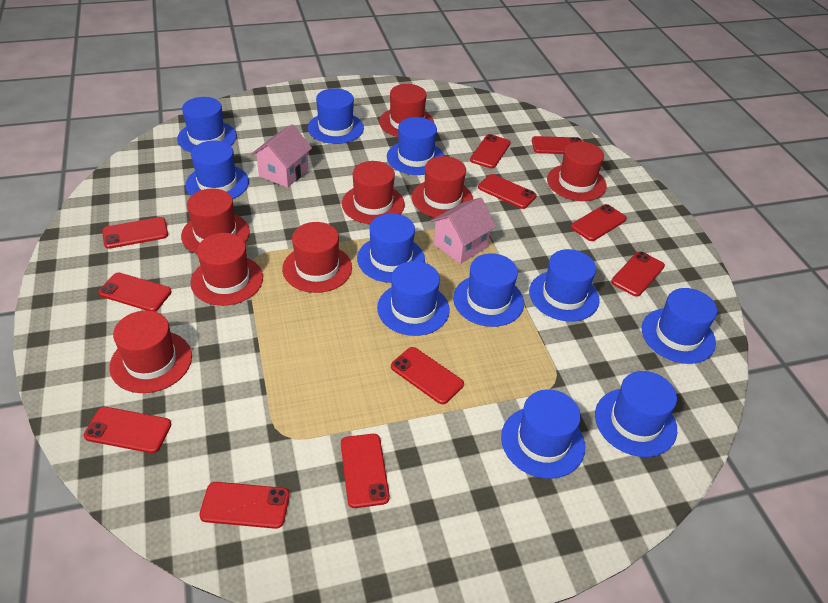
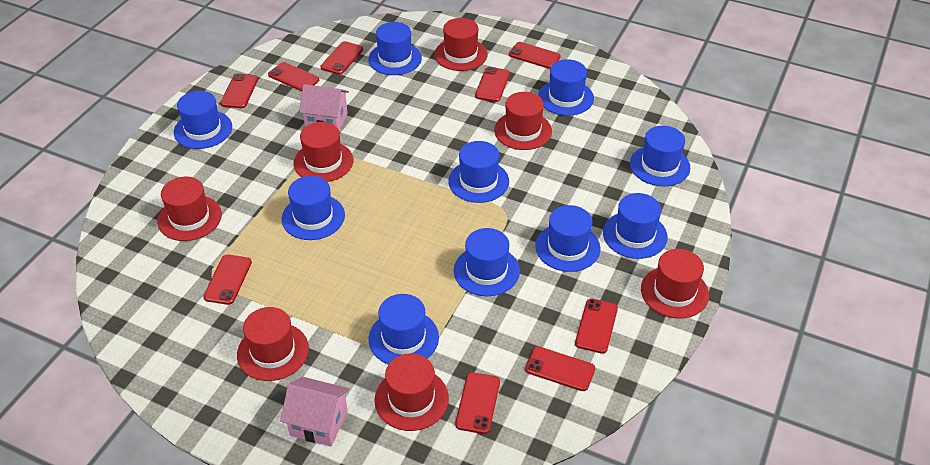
blue hat: 11 -> 10
red hat: 8 -> 7
red phone: 11 -> 9

